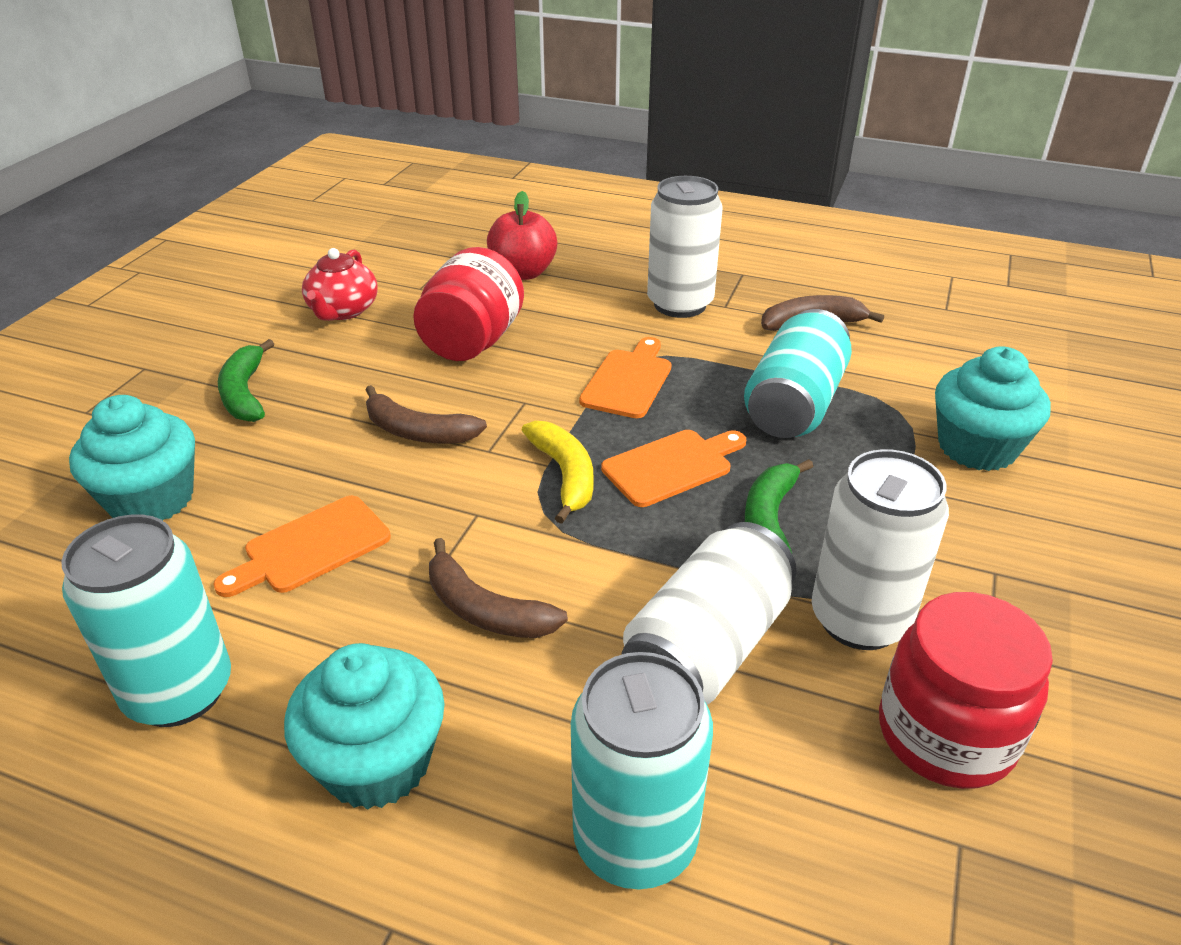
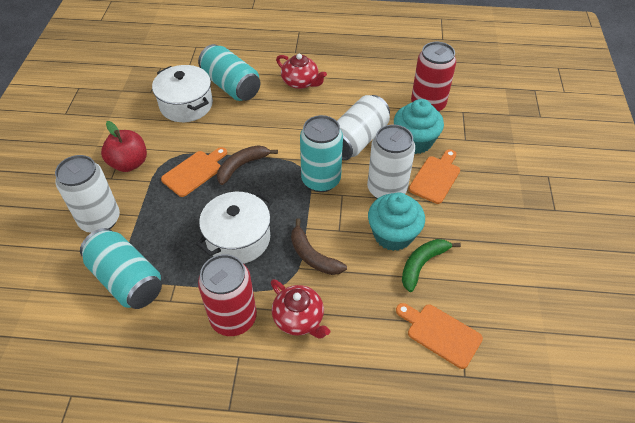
brown banana: 3 -> 2
green banana: 2 -> 1
red can: 0 -> 2
red jar: 2 -> 0
red teapot: 1 -> 2
turquoise cupcake: 3 -> 2
white pot: 0 -> 2
yellow banana: 1 -> 0

